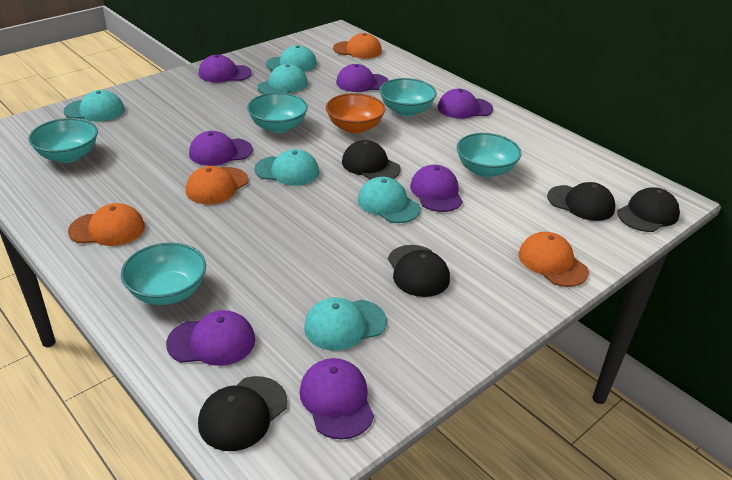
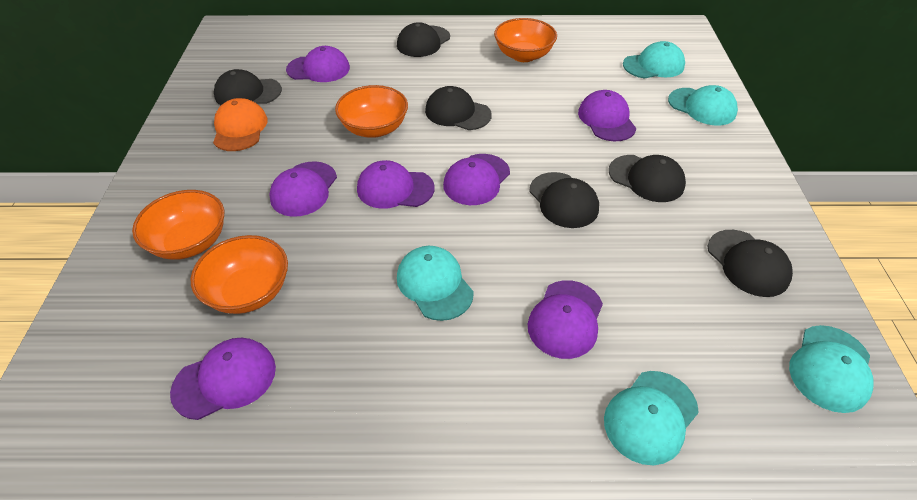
black cap: 5 -> 6
orange bowl: 1 -> 4
orange cap: 4 -> 1
turquoise bowl: 5 -> 0
turquoise cap: 6 -> 5

